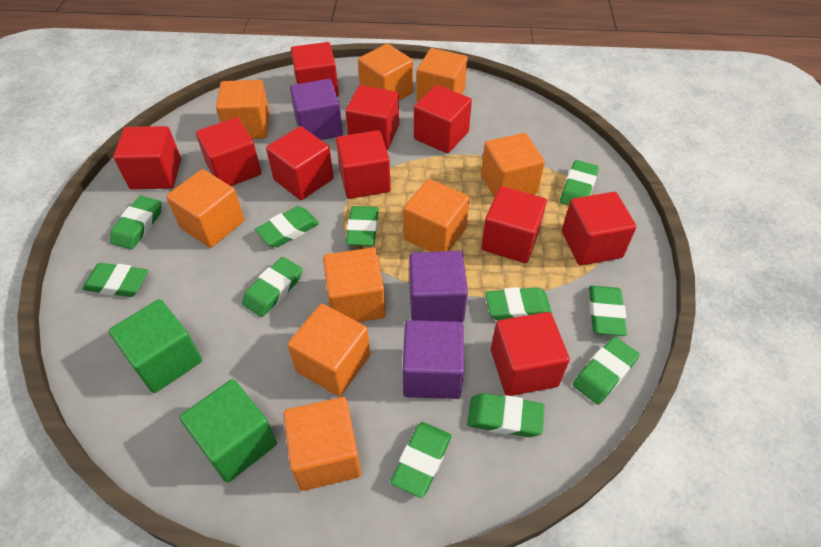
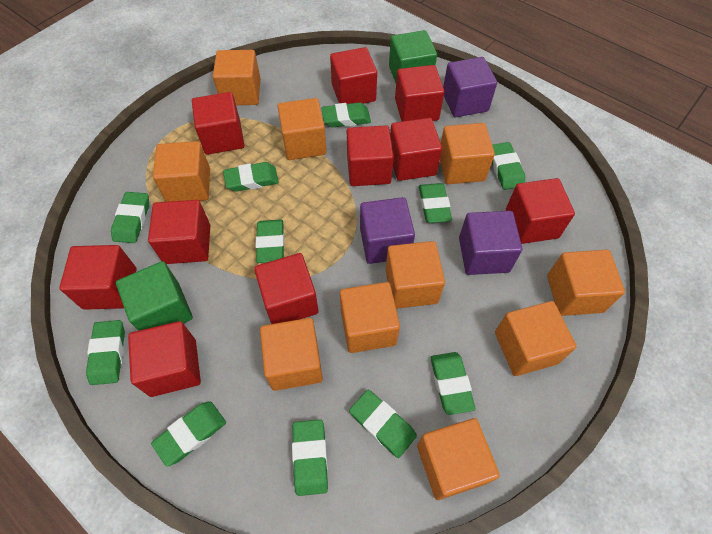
orange cube: 9 -> 10

